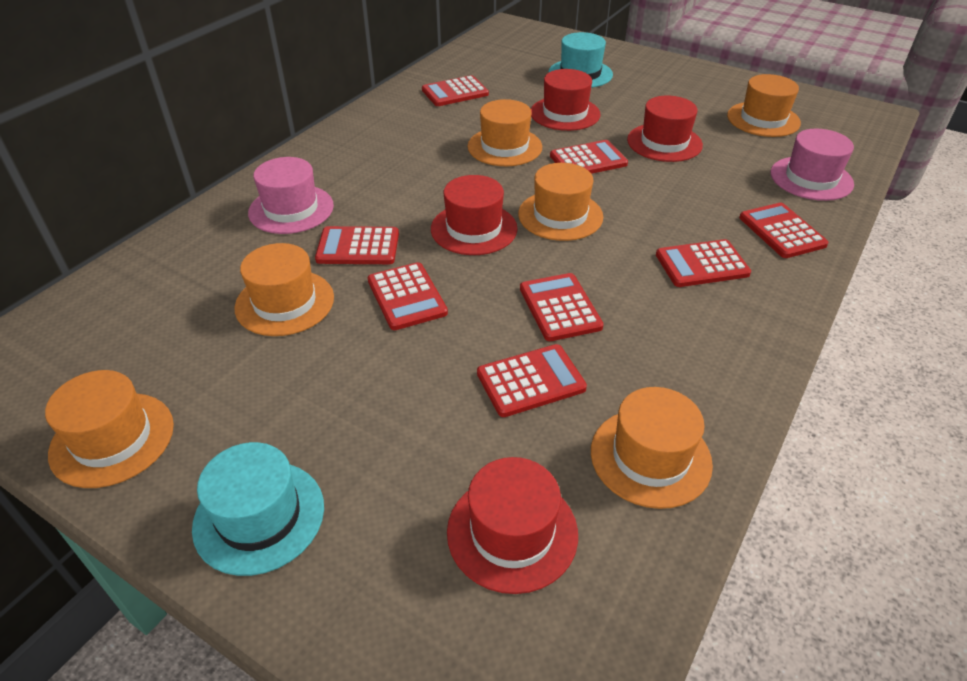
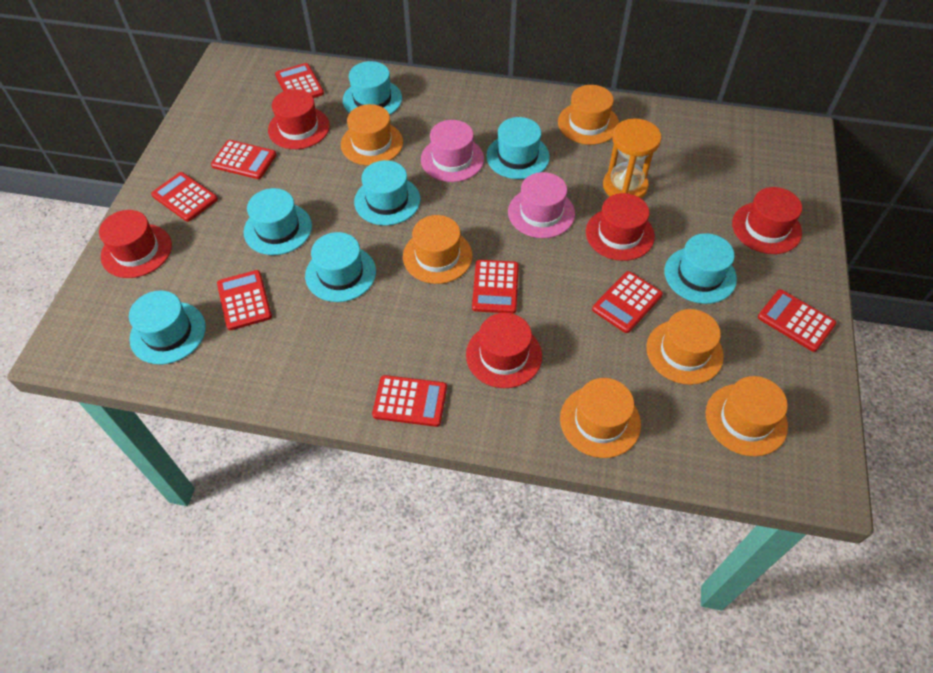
orange hourglass: 0 -> 1
red hat: 4 -> 5
turquoise hat: 2 -> 7

